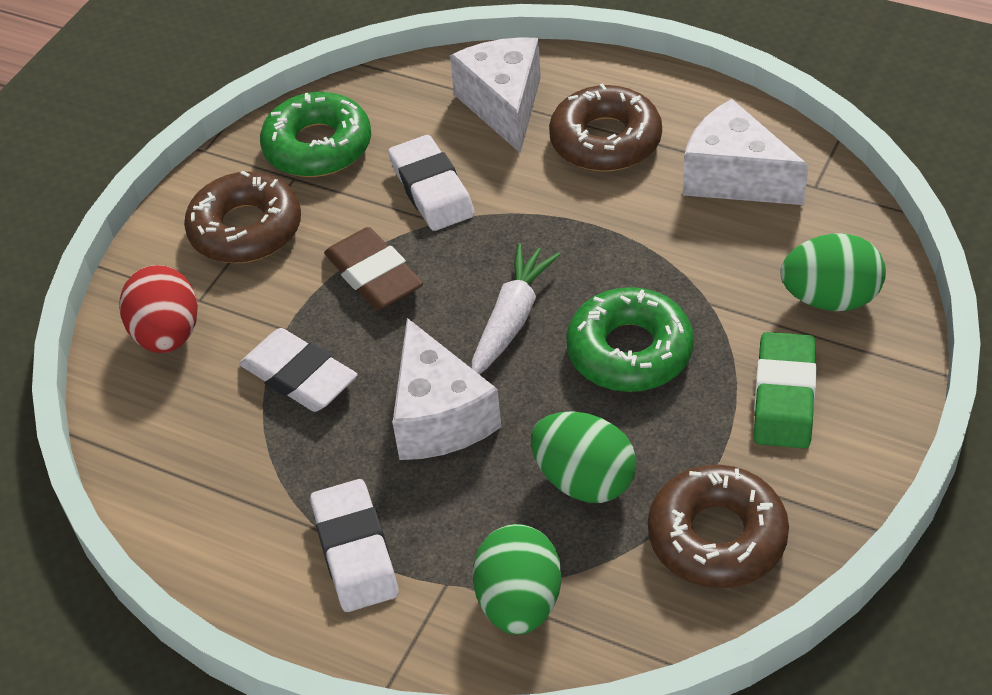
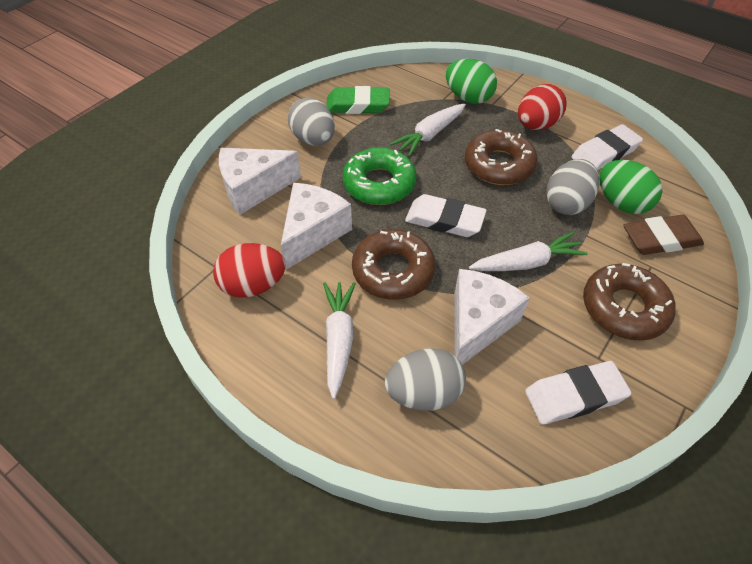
green donut: 2 -> 1
green egg: 3 -> 2
grey egg: 0 -> 3
red egg: 1 -> 2
white carrot: 1 -> 3

